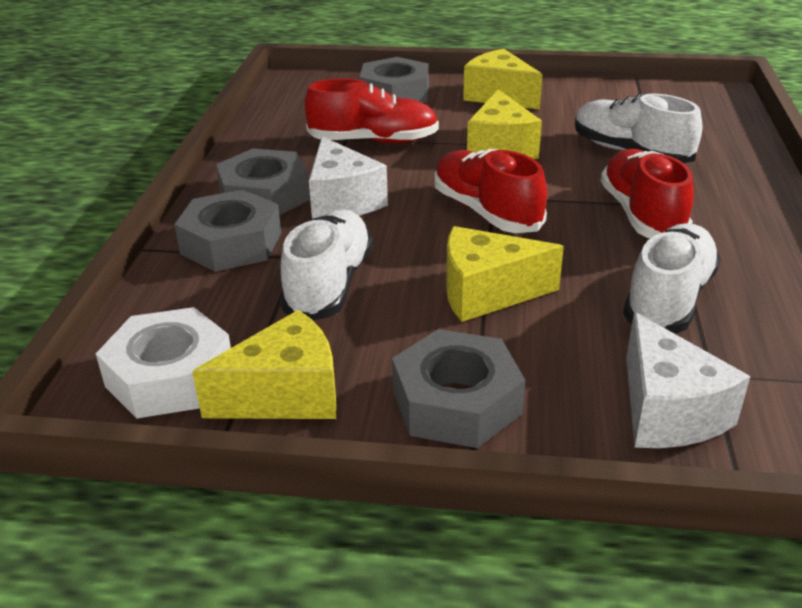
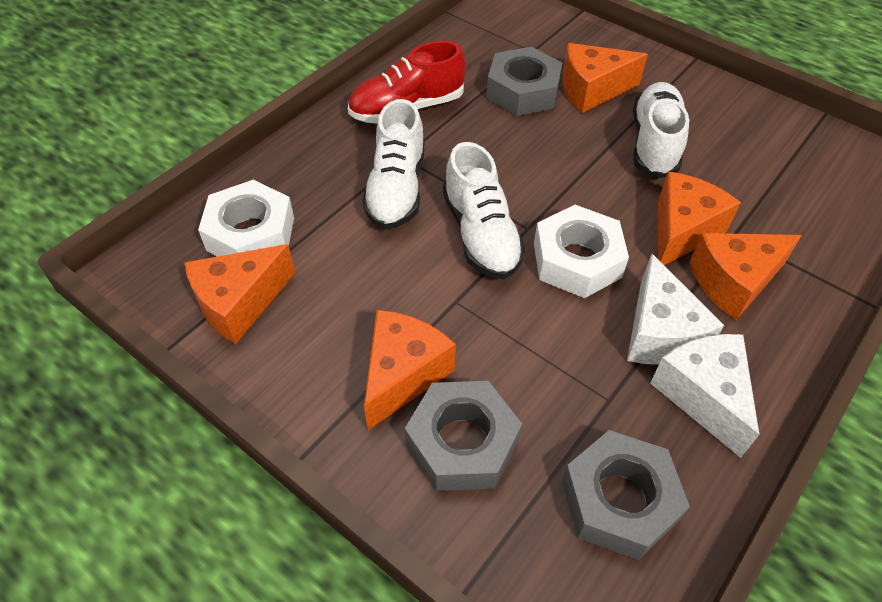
grey nut: 4 -> 3
orange cheese: 0 -> 5
red shoe: 3 -> 1
white nut: 1 -> 2
yellow cheese: 4 -> 0

